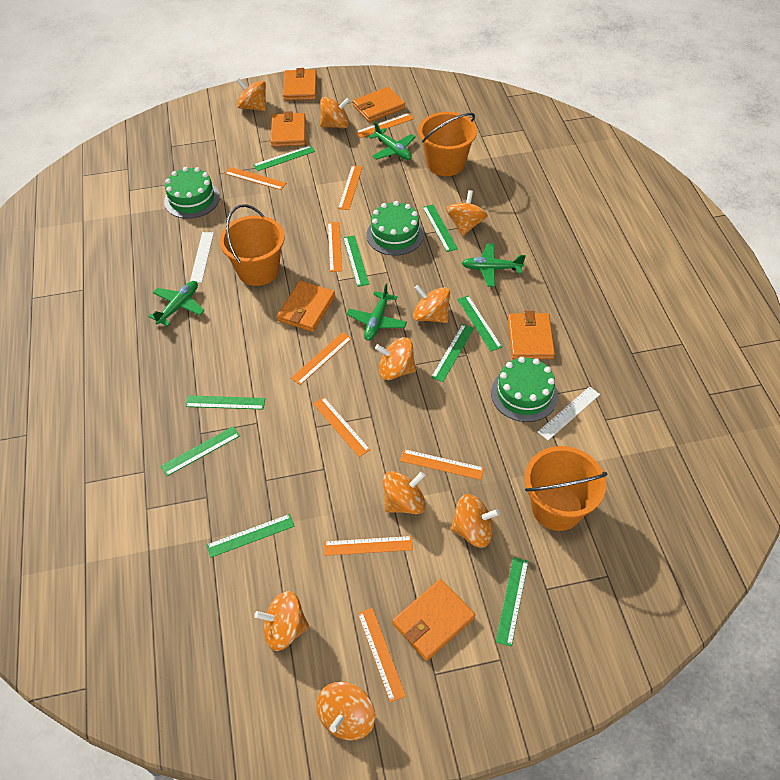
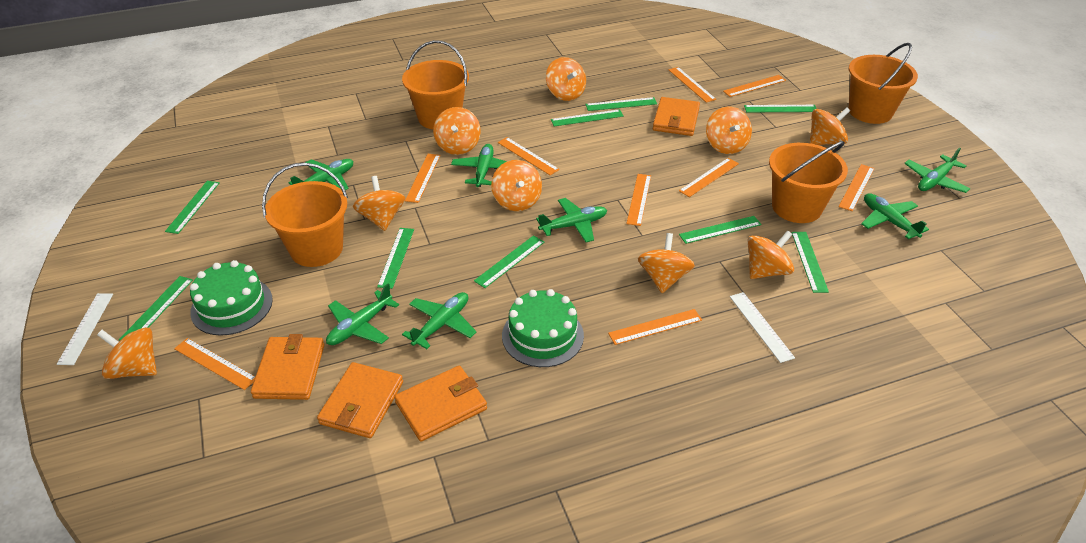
green cake: 3 -> 2
green plane: 4 -> 7
orange bucket: 3 -> 4
orange wallet: 6 -> 4

